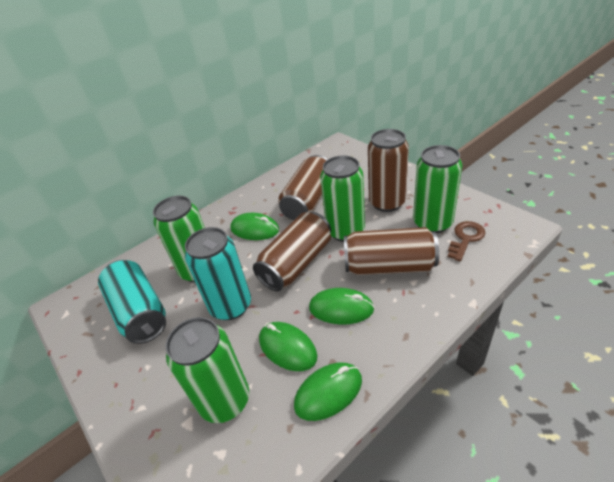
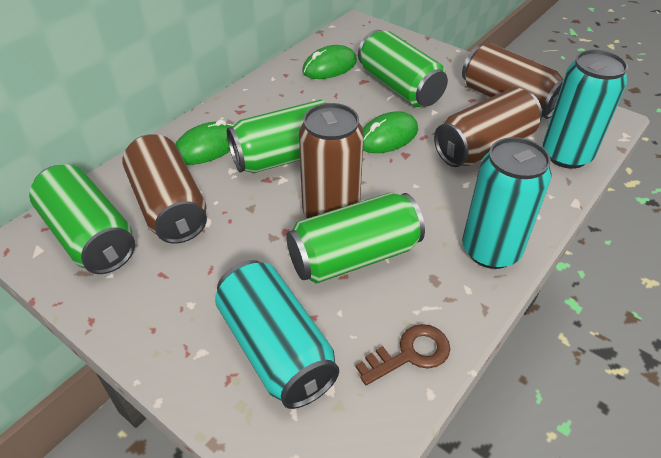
green mouse: 4 -> 3
turquoise can: 2 -> 3

